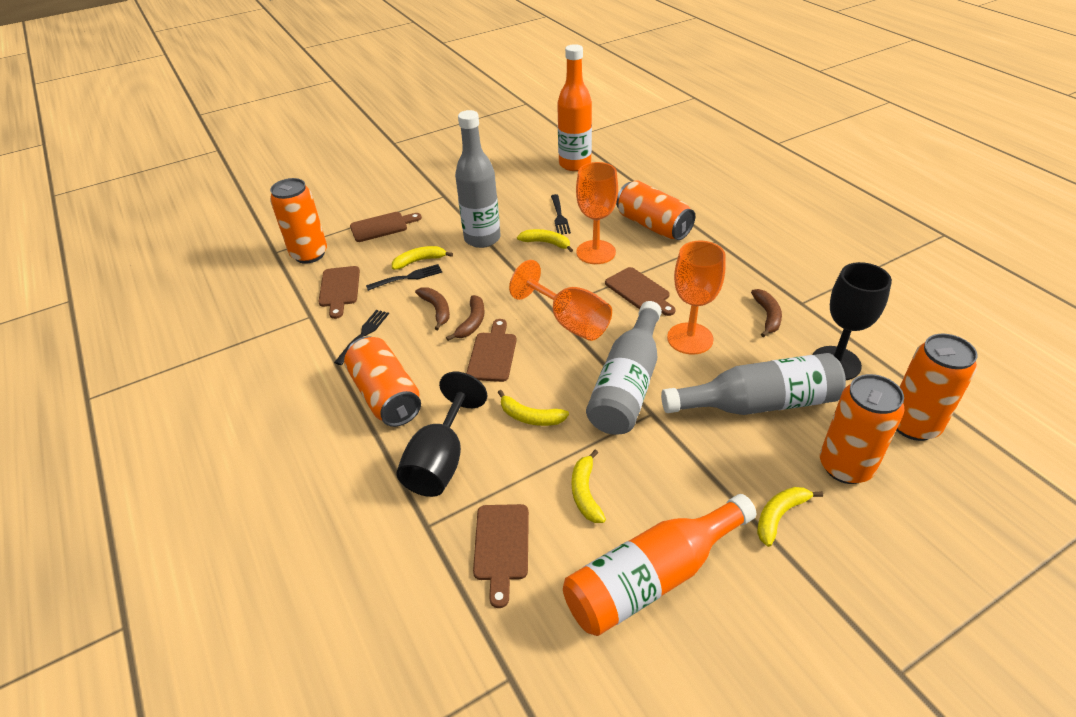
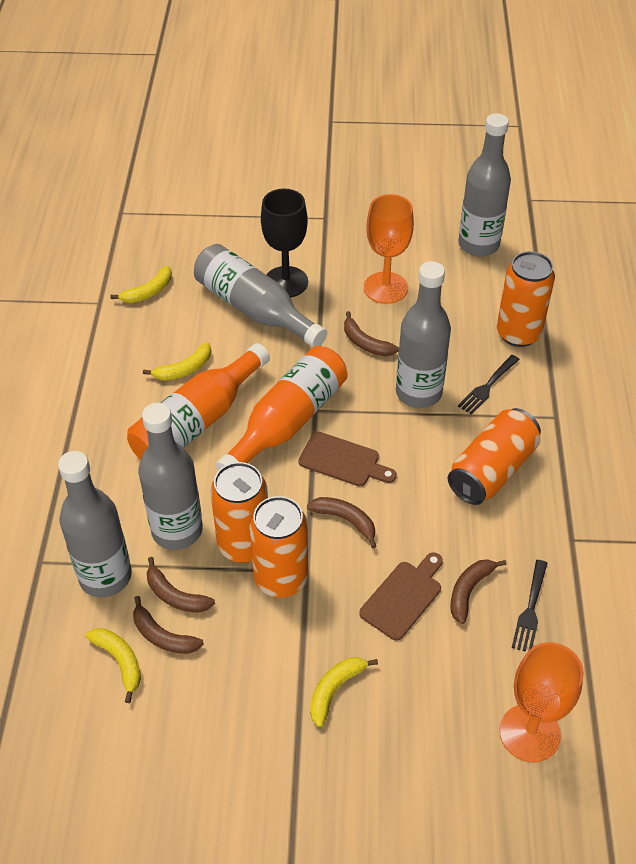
black fork: 3 -> 2
black goblet: 2 -> 1
brown banana: 3 -> 5
brown cutting board: 5 -> 2
grey bottle: 3 -> 5
orange can: 5 -> 4
orange goblet: 3 -> 2
yellow banana: 5 -> 4

